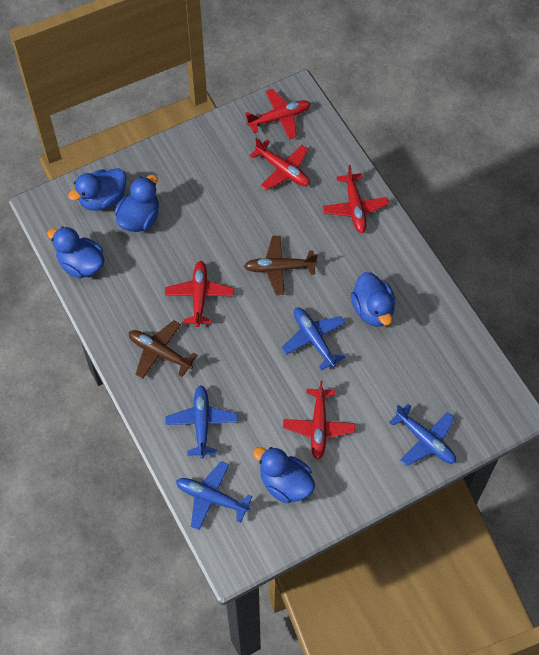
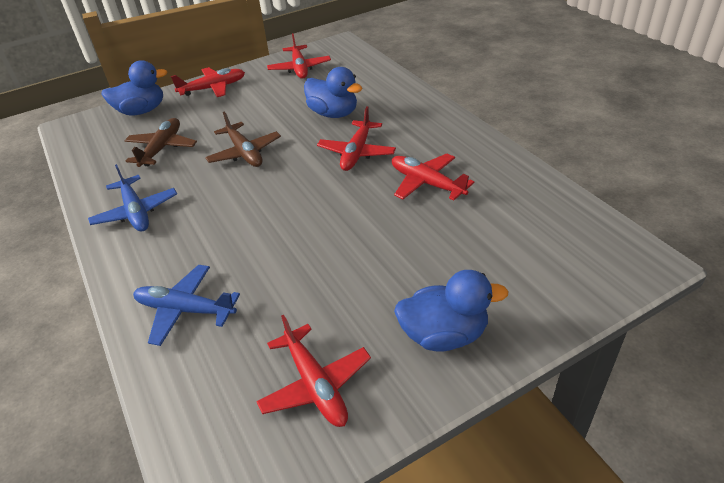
blue duck: 5 -> 3
blue plane: 4 -> 2

